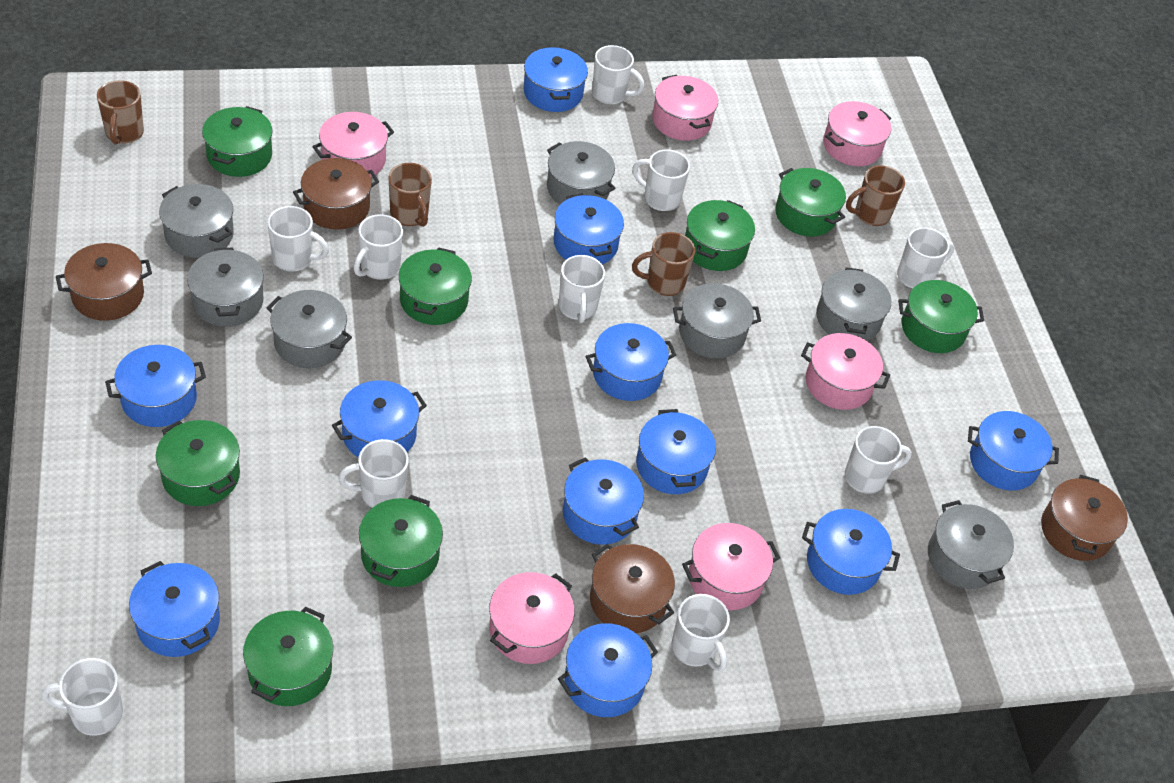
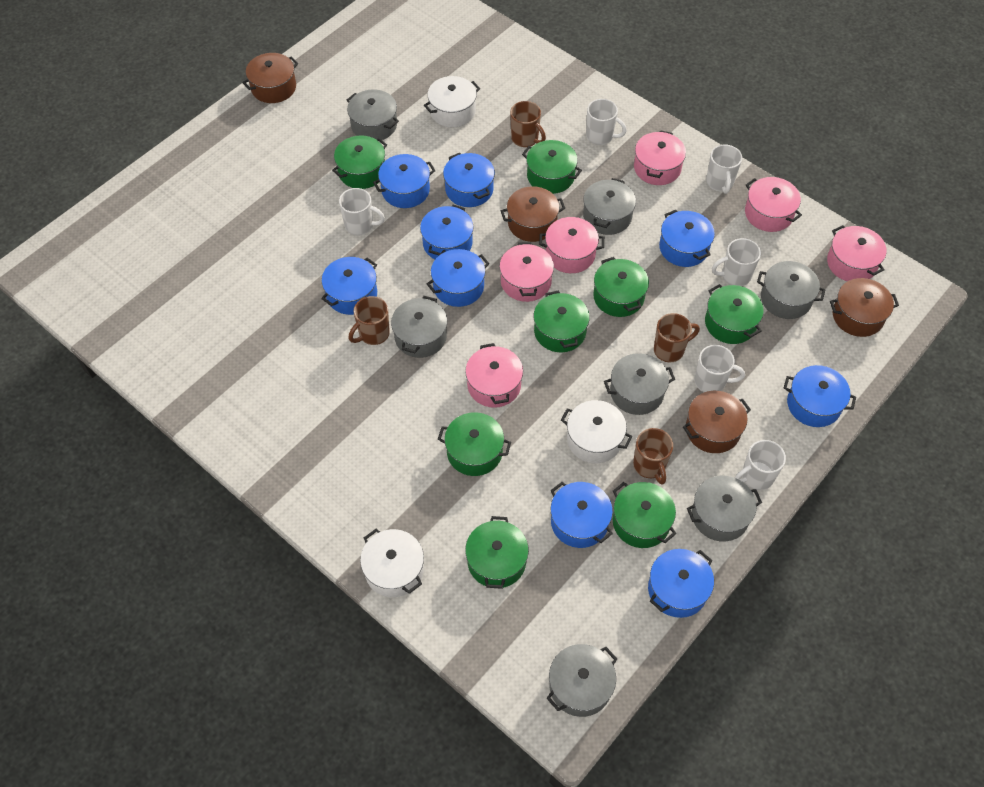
blue pot: 11 -> 9
white mug: 10 -> 6
white pot: 0 -> 3

